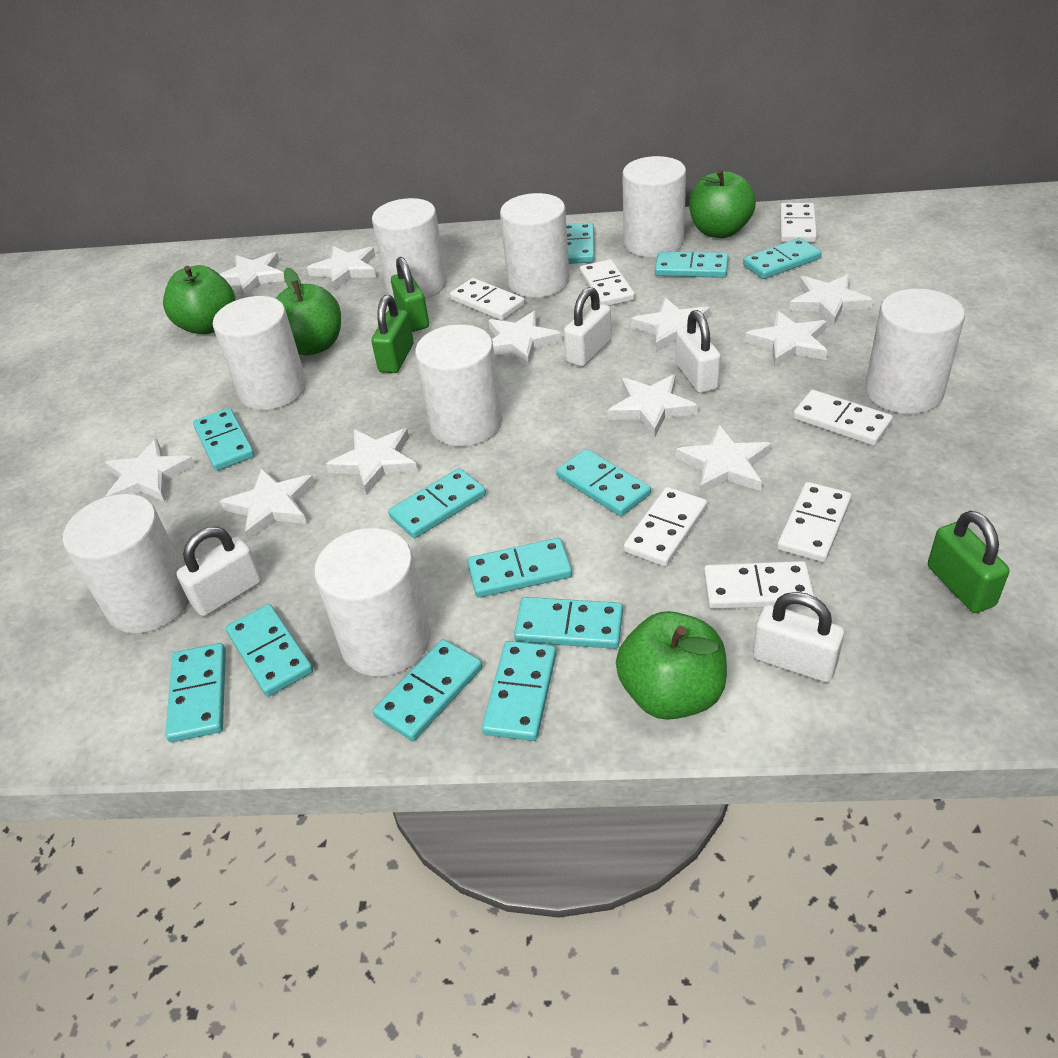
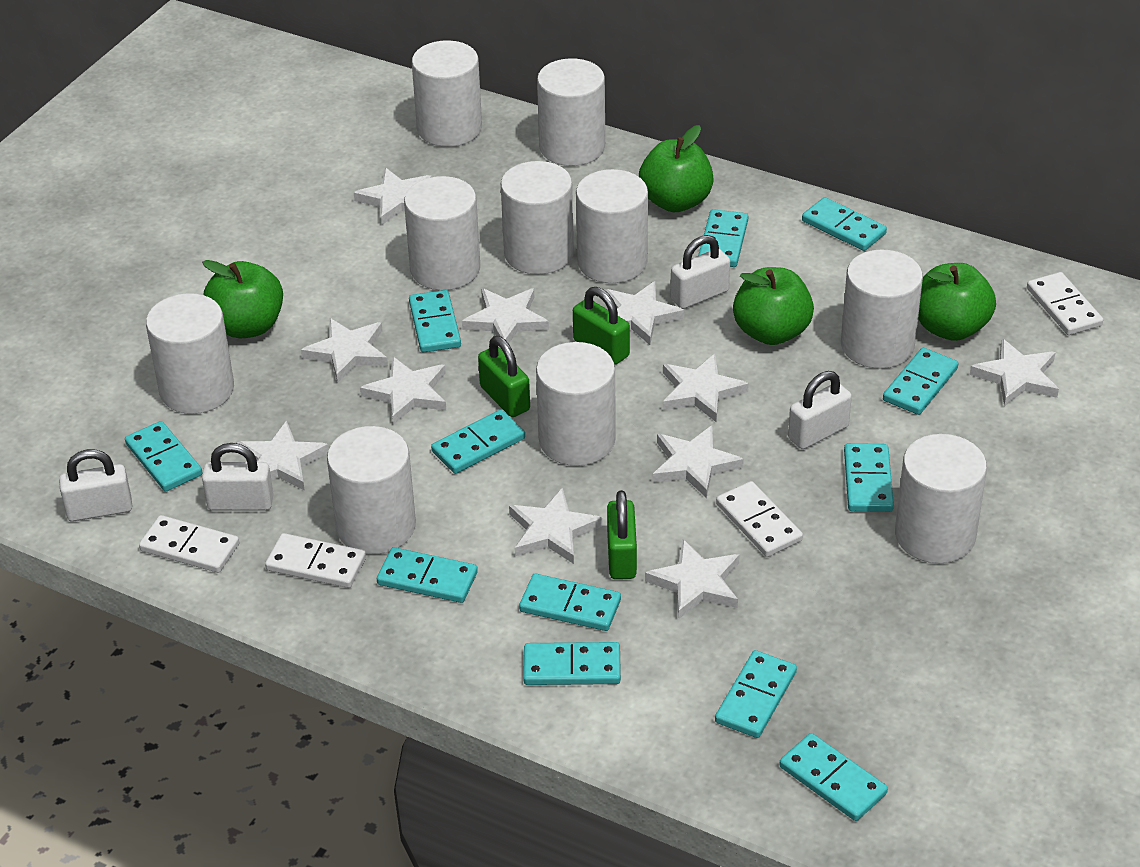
white cylinder: 8 -> 10
white domino: 7 -> 4

